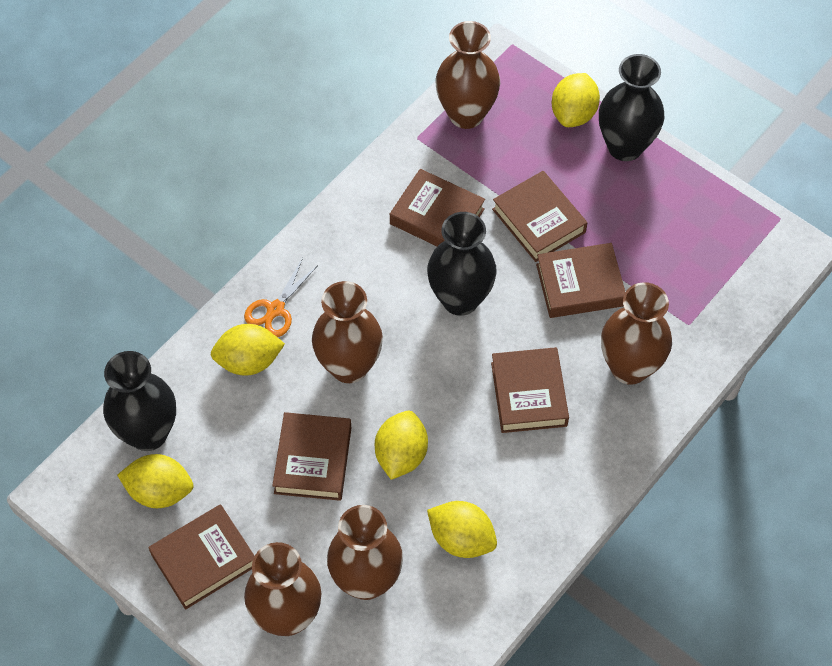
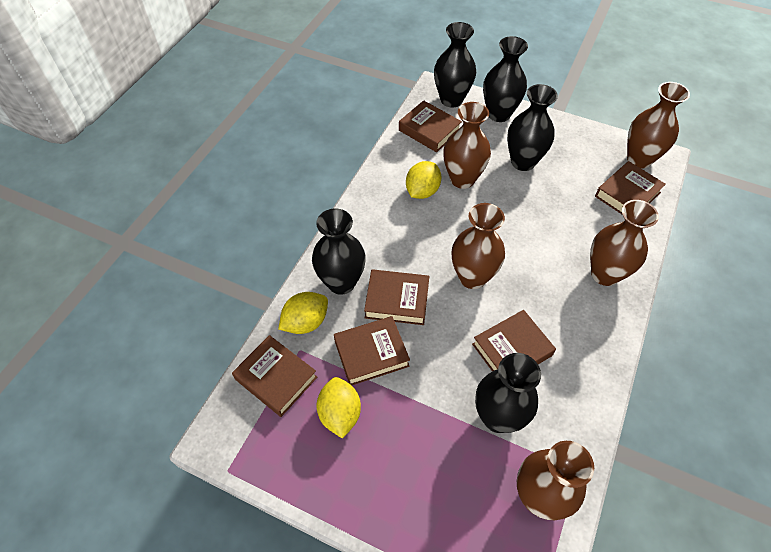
black vase: 3 -> 5
orange scissors: 1 -> 0
yellow lemon: 5 -> 3

